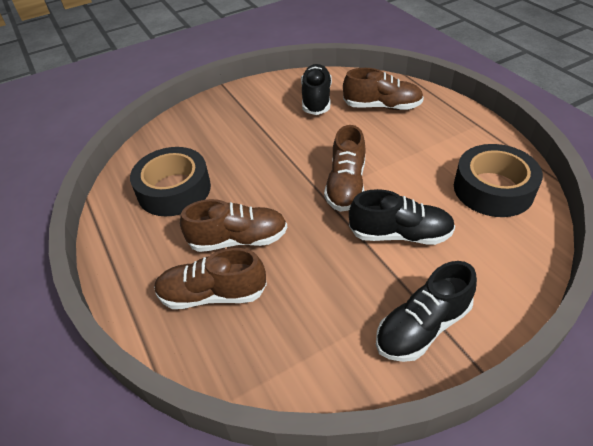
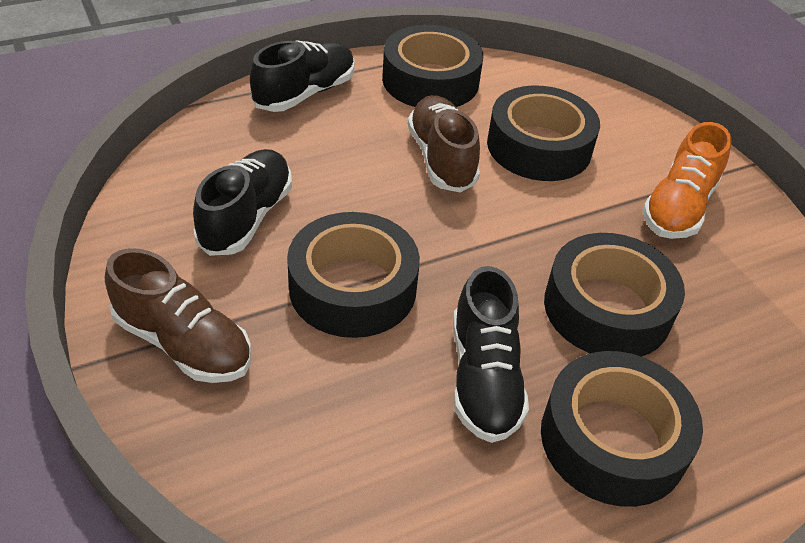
black tape: 2 -> 5
brown shoe: 4 -> 2
orange shoe: 0 -> 1

